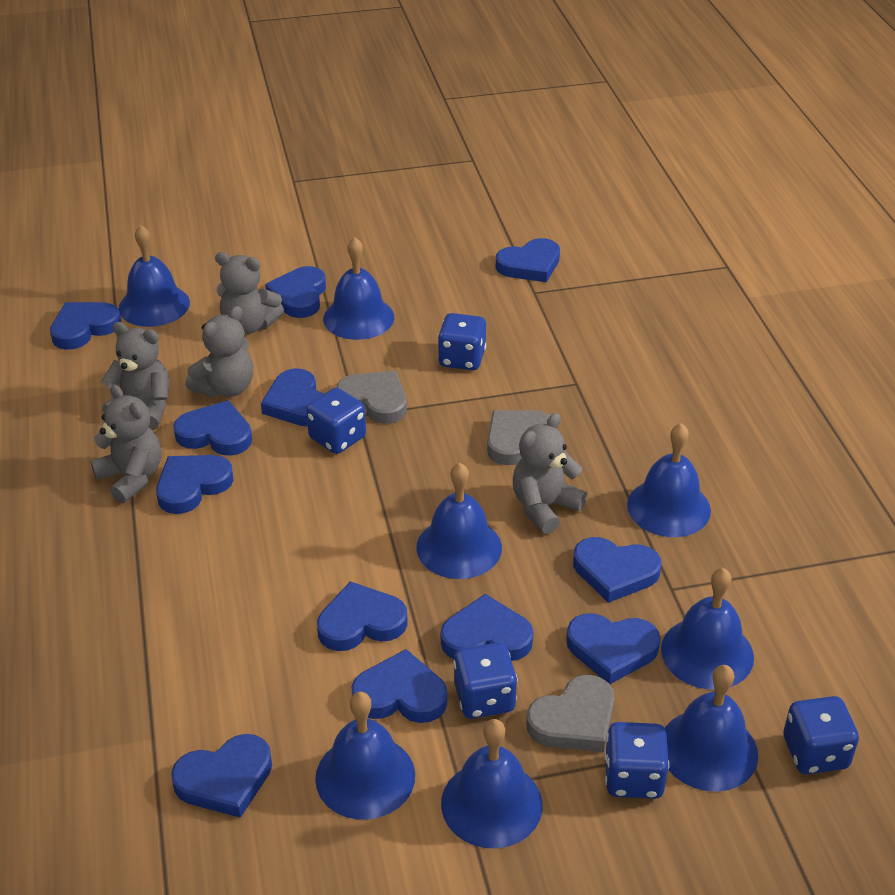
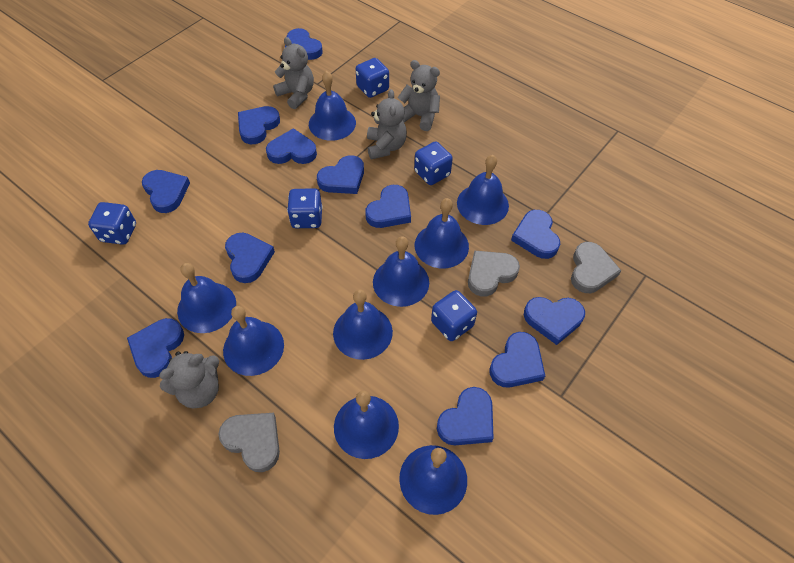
blue bell: 8 -> 9
grey teddy bear: 5 -> 4

